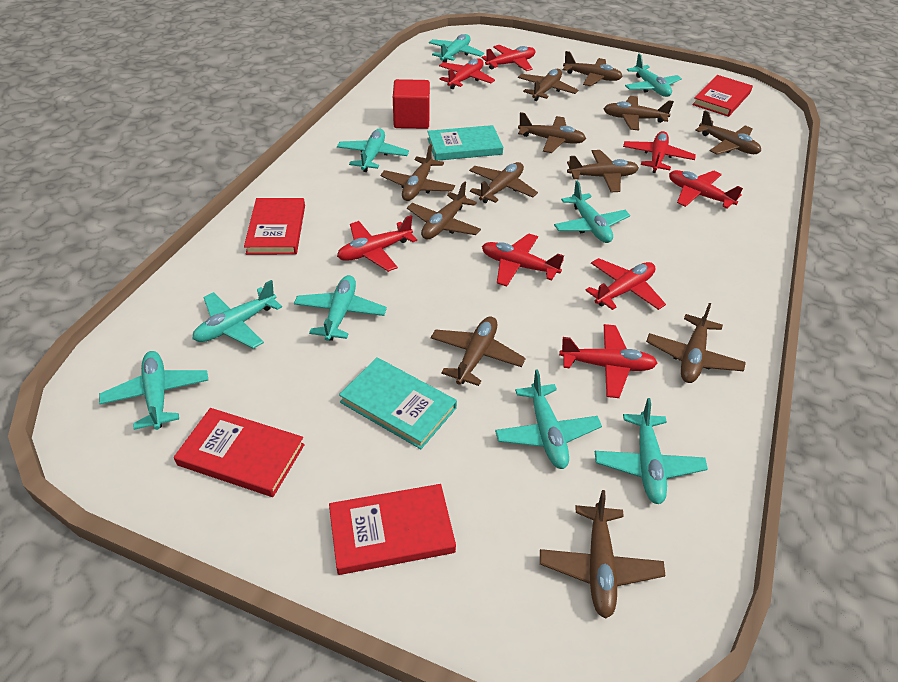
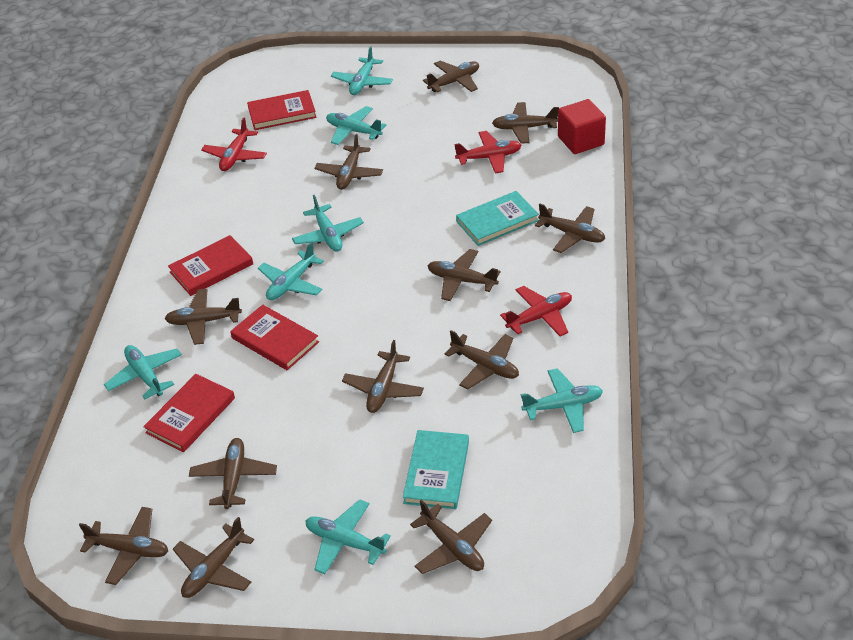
red plane: 8 -> 3
turquoise plane: 9 -> 7

